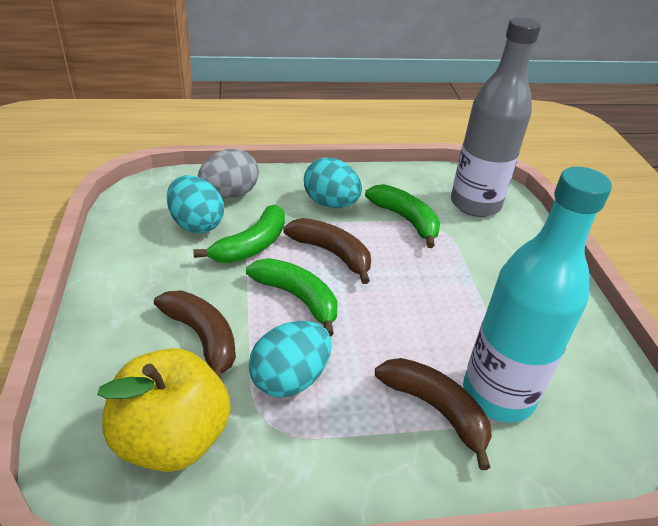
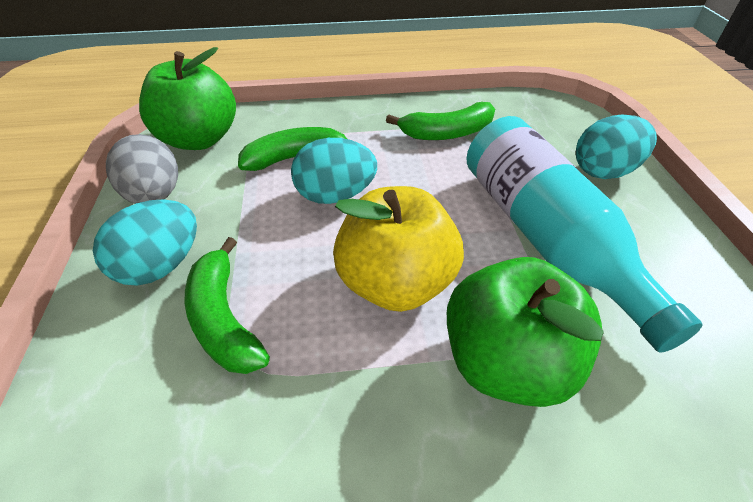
brown banana: 3 -> 0
green apple: 0 -> 2
grey bottle: 1 -> 0

